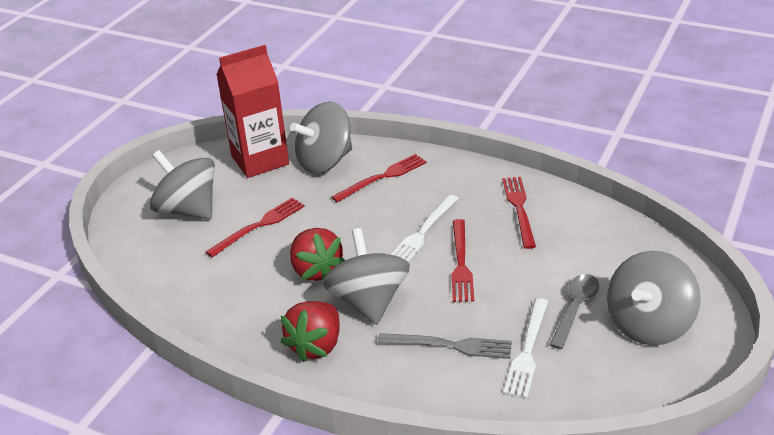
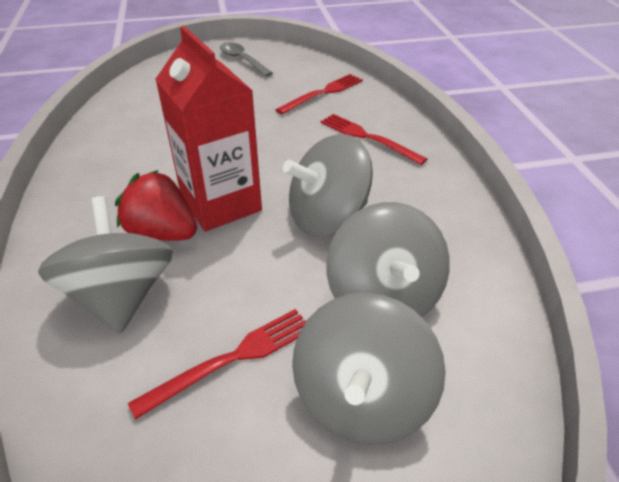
grey fork: 1 -> 0
red fork: 4 -> 3
red strawberry: 2 -> 1
white fork: 2 -> 0

